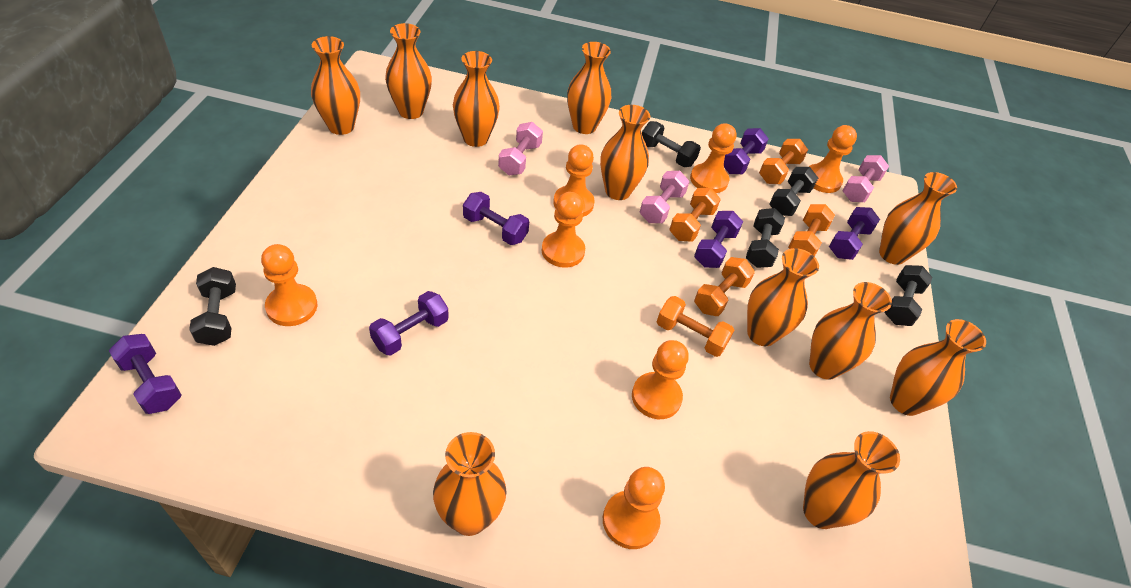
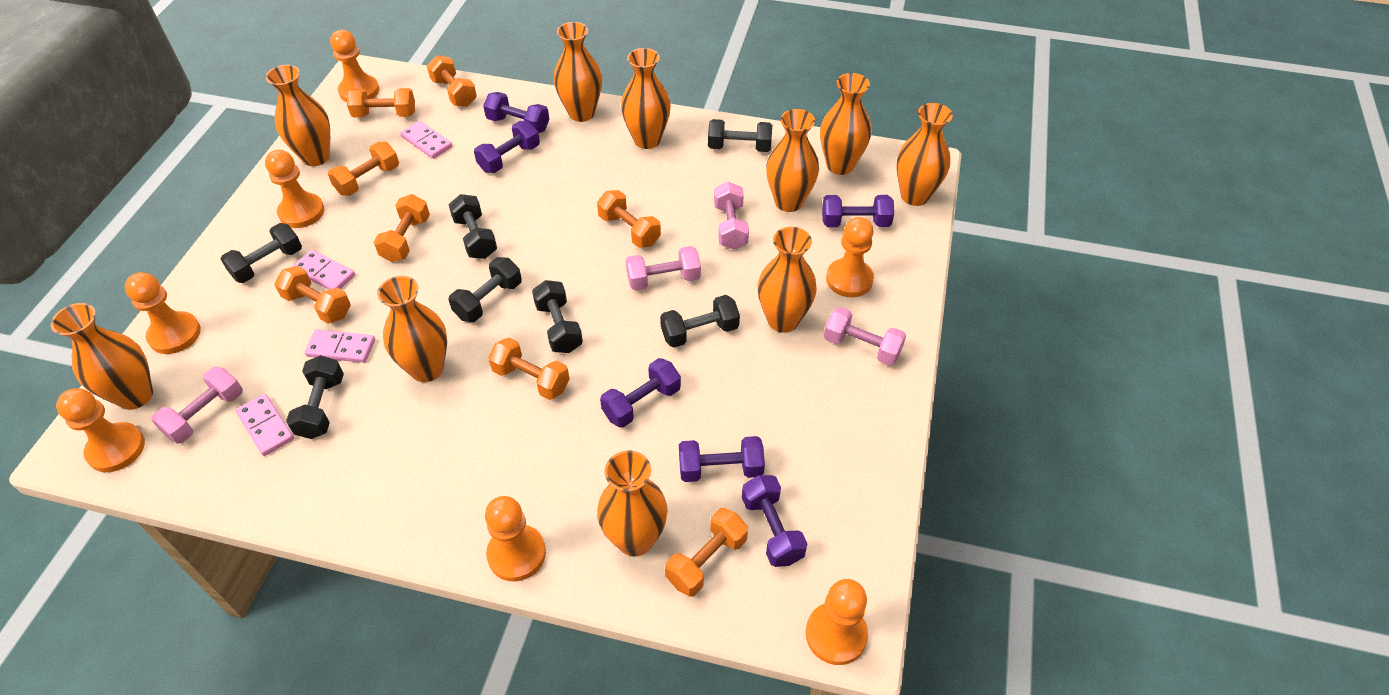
black dumbbell: 5 -> 7
orange dumbbell: 5 -> 8
orange vase: 11 -> 10
pink domino: 0 -> 4
pink dumbbell: 3 -> 4

